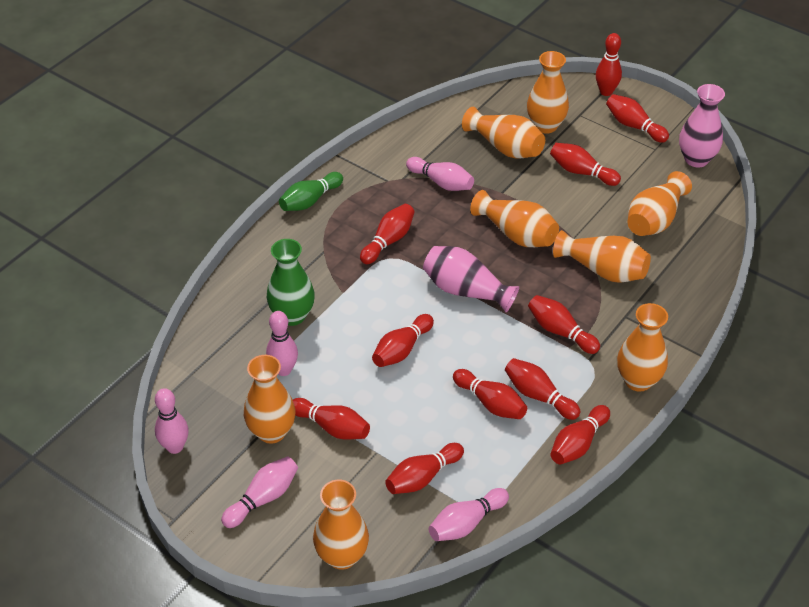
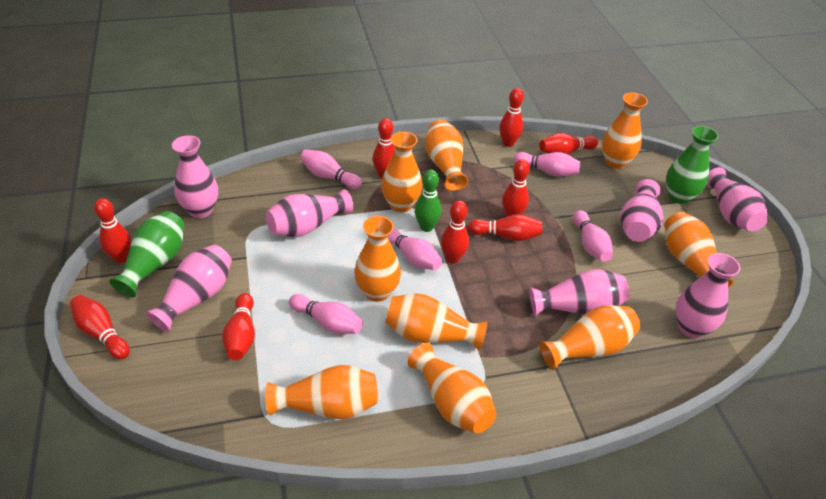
green vase: 1 -> 2
orange vase: 8 -> 9
pink vase: 2 -> 7
red bowling pin: 11 -> 9

